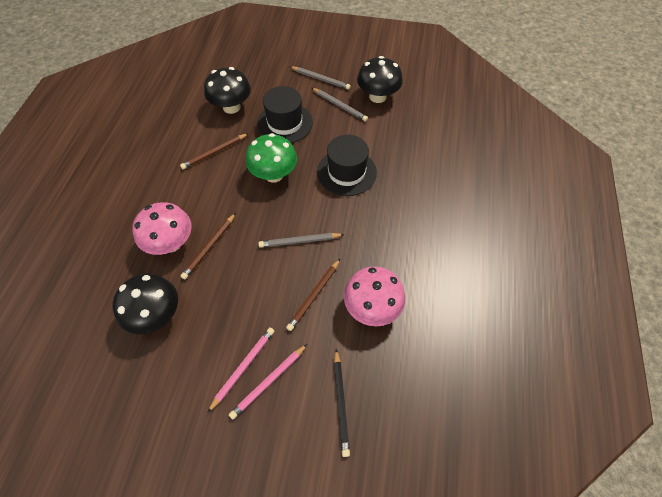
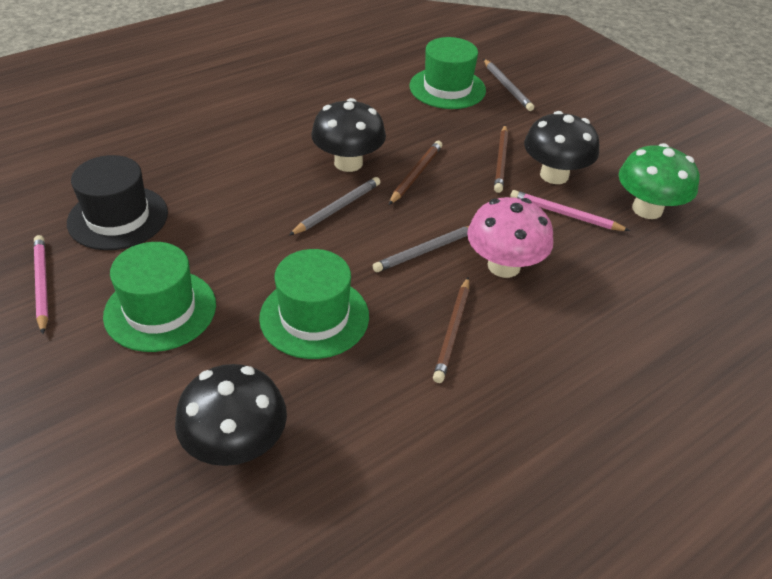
black hat: 2 -> 1
black pencil: 1 -> 0
green hat: 0 -> 3
pink mushroom: 2 -> 1

